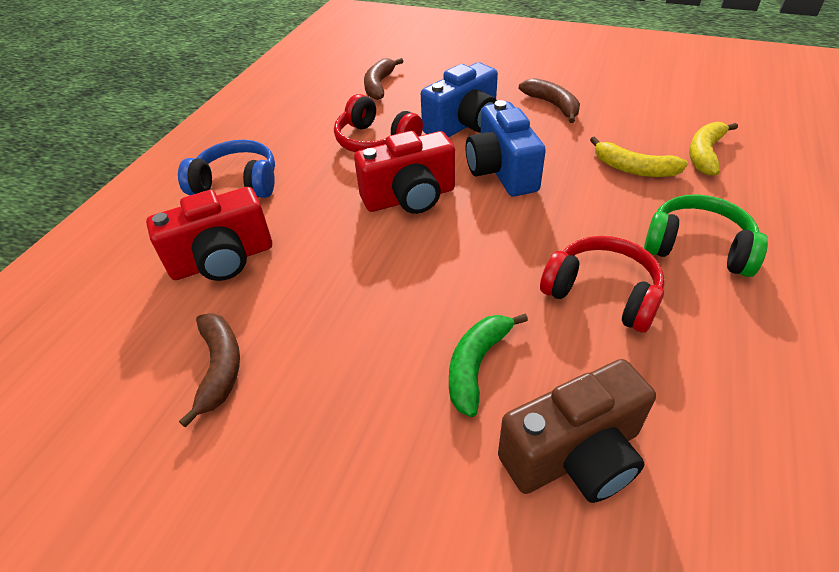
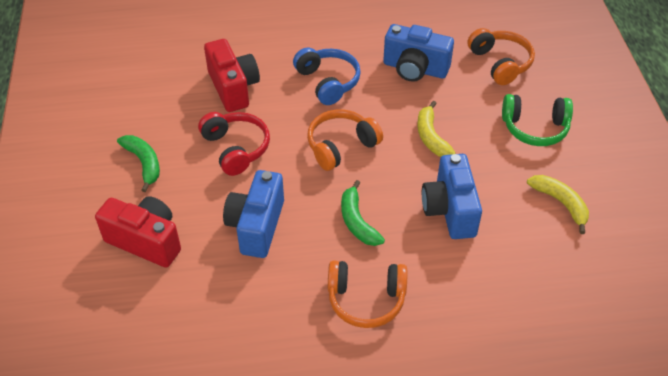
blue camera: 2 -> 3
brown banana: 3 -> 0
brown camera: 1 -> 0
green banana: 1 -> 2
orange headphones: 0 -> 3
red headphones: 2 -> 1

